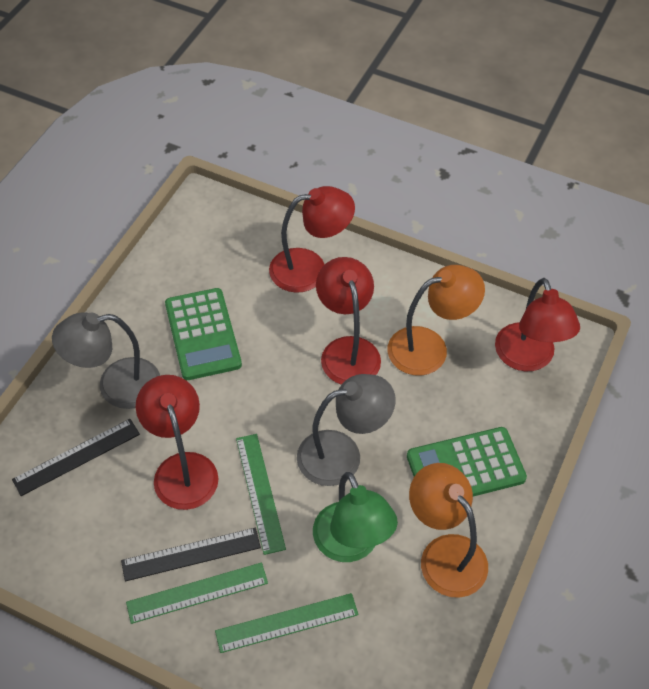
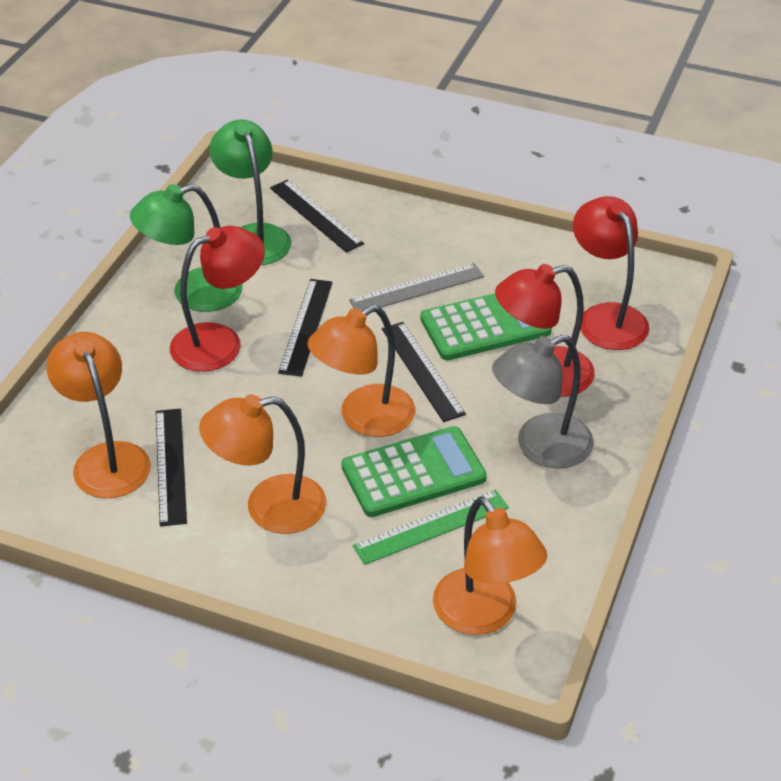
black ruler: 2 -> 4
green lamp: 1 -> 2
green ruler: 3 -> 1
grey lamp: 2 -> 1
grey ruler: 0 -> 1
orange lamp: 2 -> 4
red lamp: 4 -> 3

